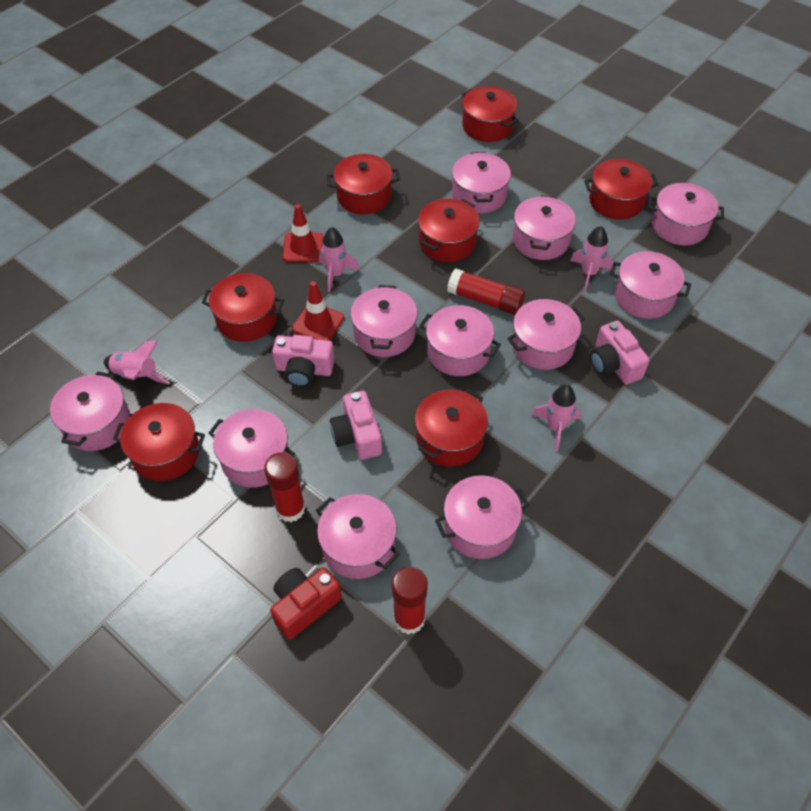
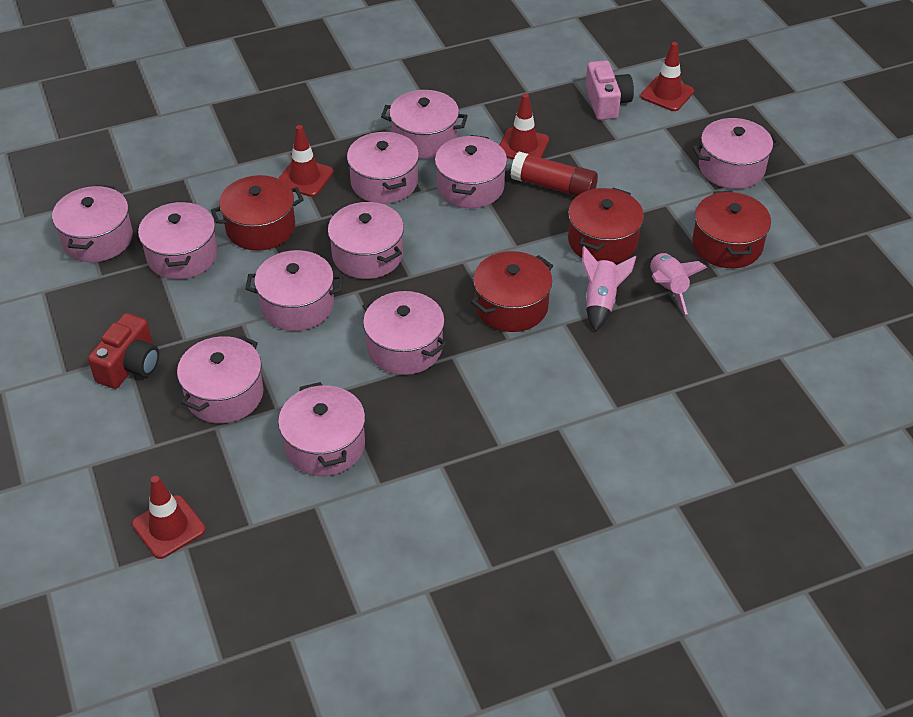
pink camera: 3 -> 1
pink rocket: 4 -> 2
red glue stick: 3 -> 1
red pot: 7 -> 4
red traffic cone: 2 -> 4

